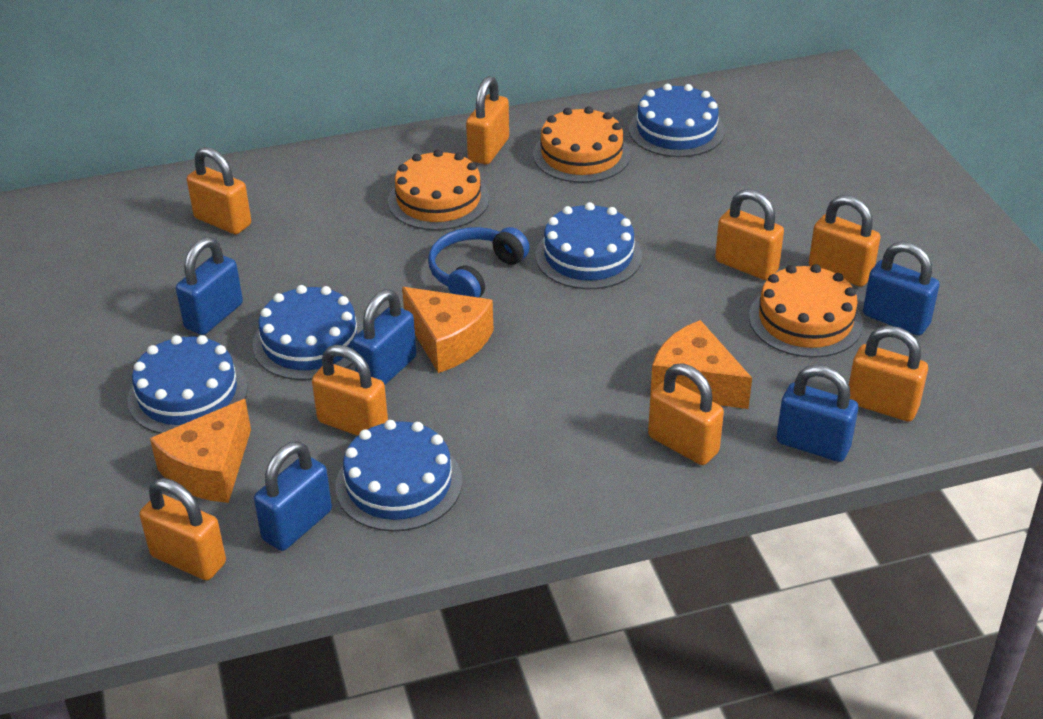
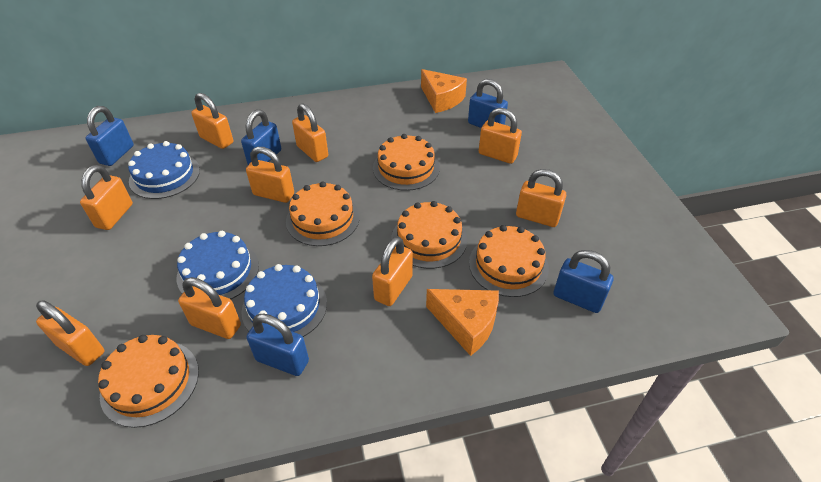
blue cake: 5 -> 3
blue headphones: 1 -> 0
orange cake: 3 -> 5
orange cheese: 3 -> 2
orange padlock: 8 -> 9

